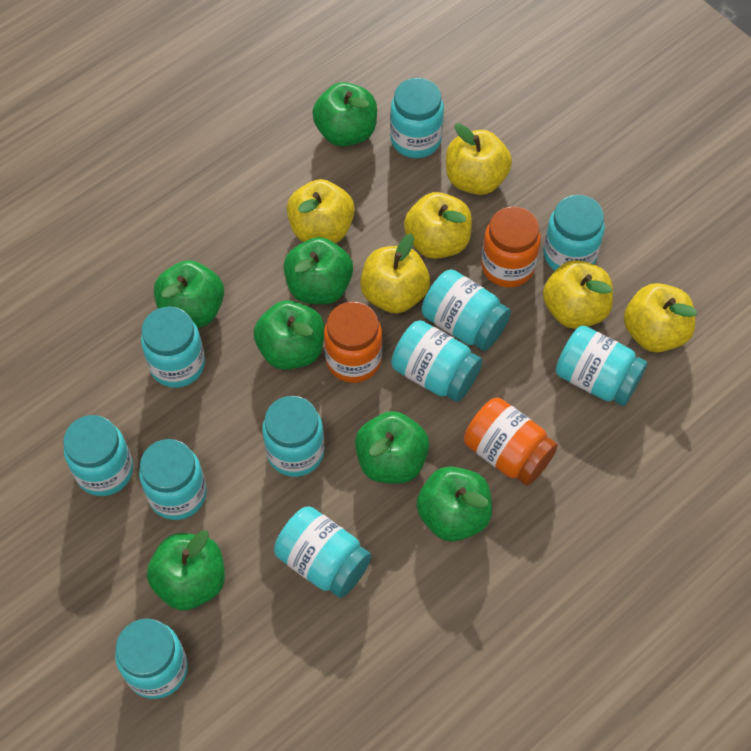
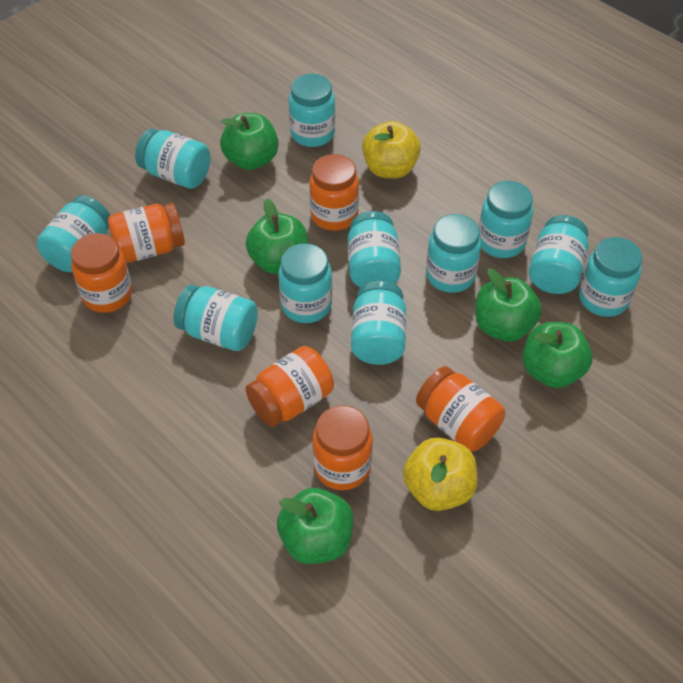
green apple: 7 -> 5
orange jar: 3 -> 6
yellow apple: 6 -> 2

